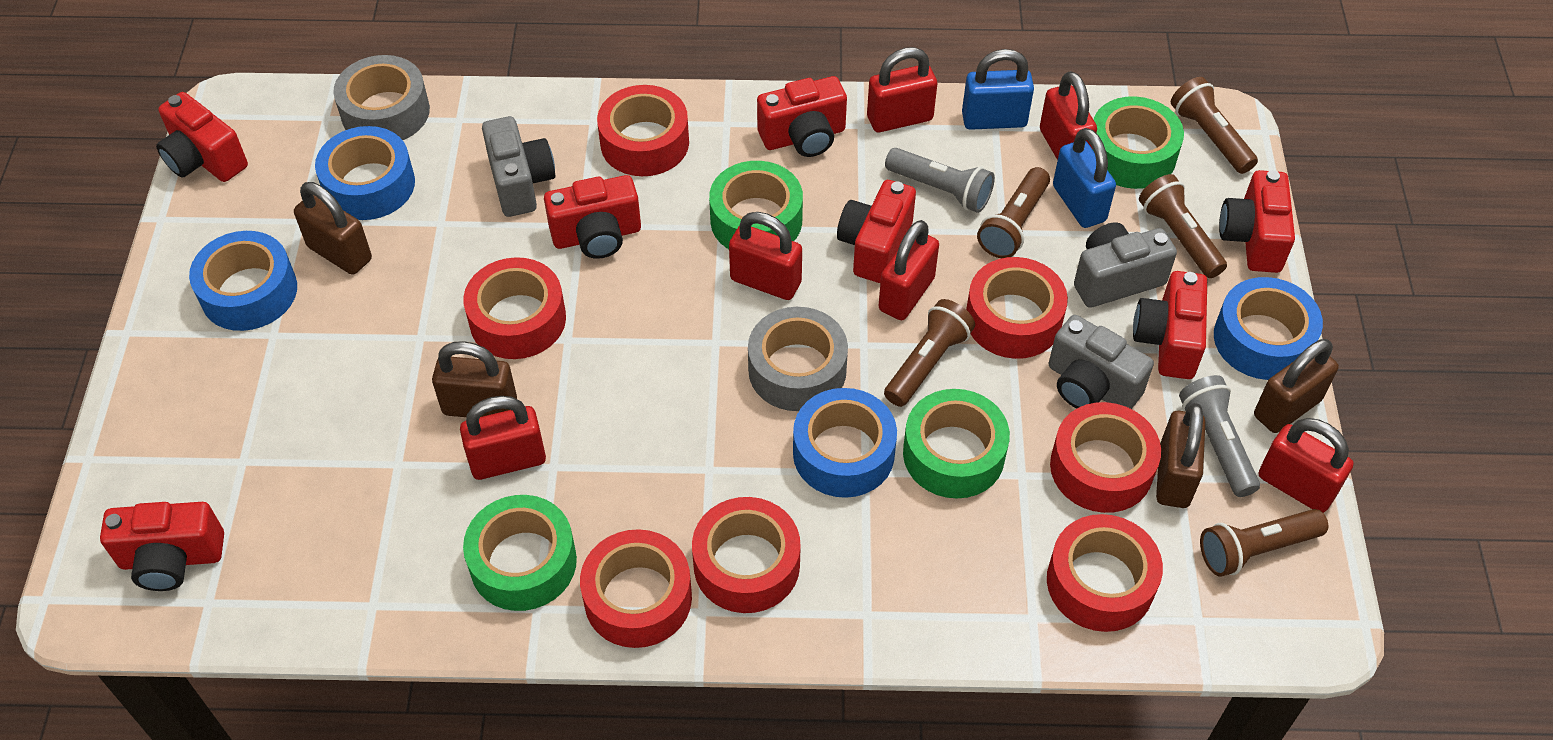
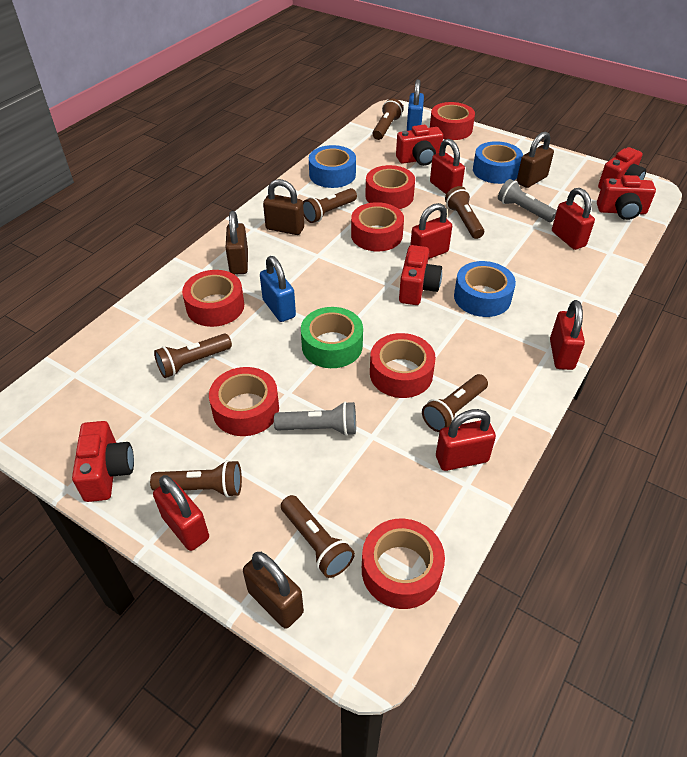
blue tape: 4 -> 3
brown flashlight: 5 -> 7
green tape: 4 -> 1
grey camera: 3 -> 0
grey tape: 2 -> 0
red camera: 7 -> 5

